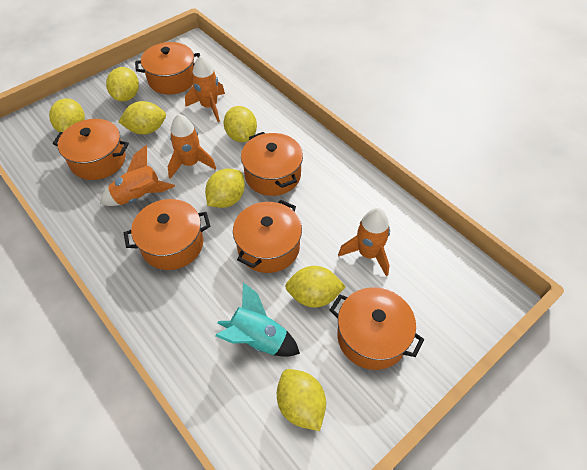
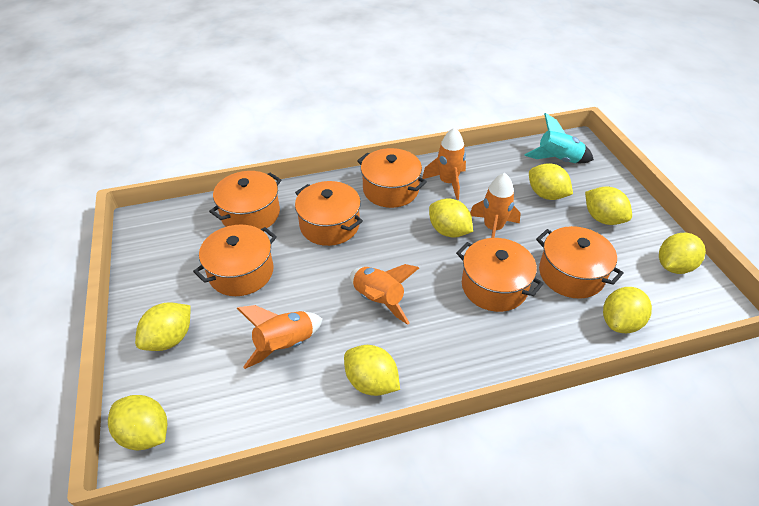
yellow lemon: 7 -> 8

